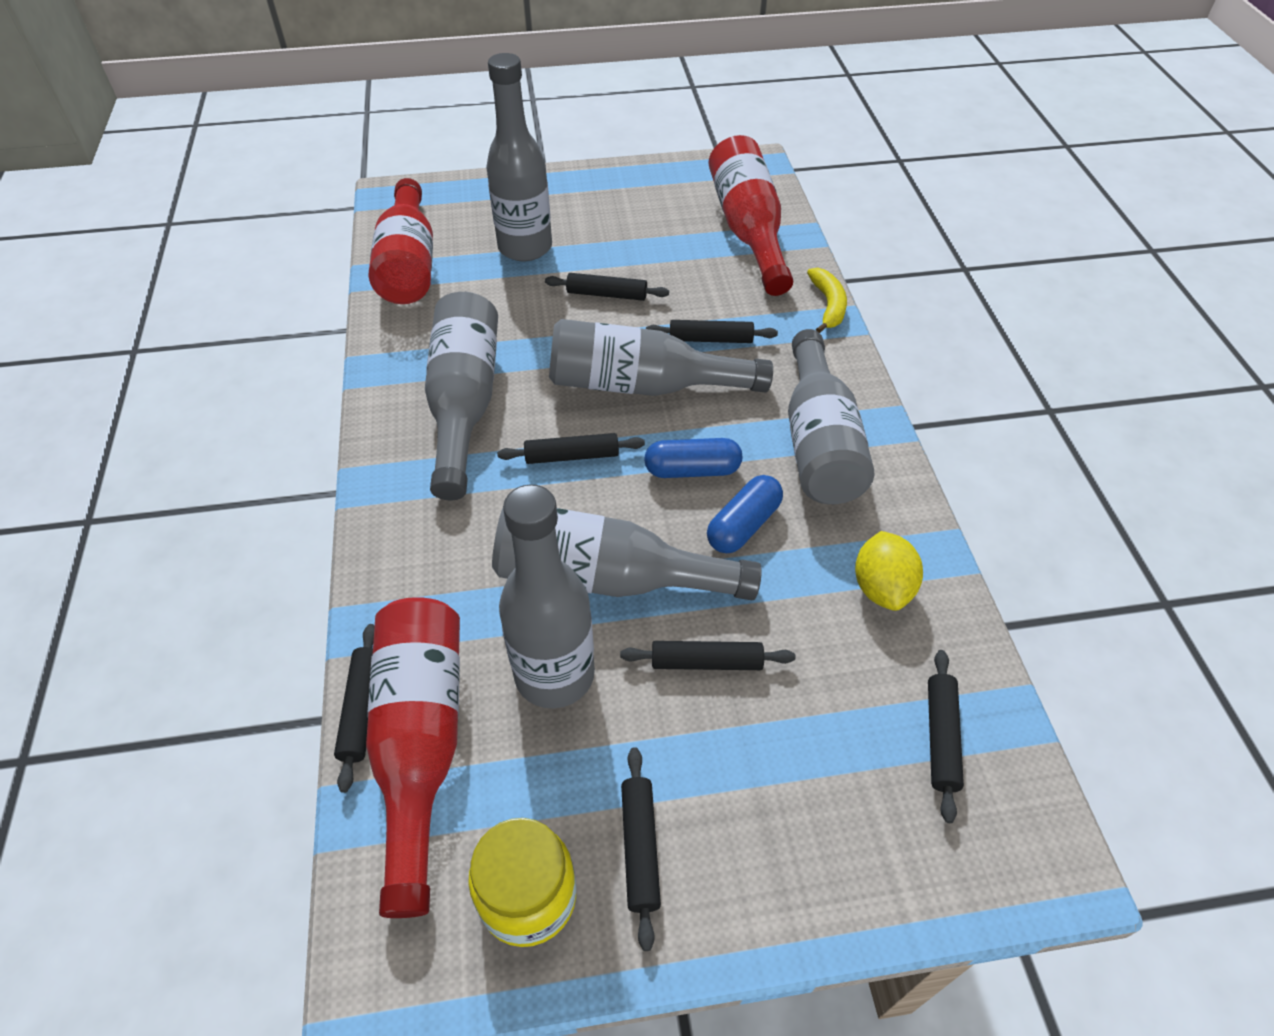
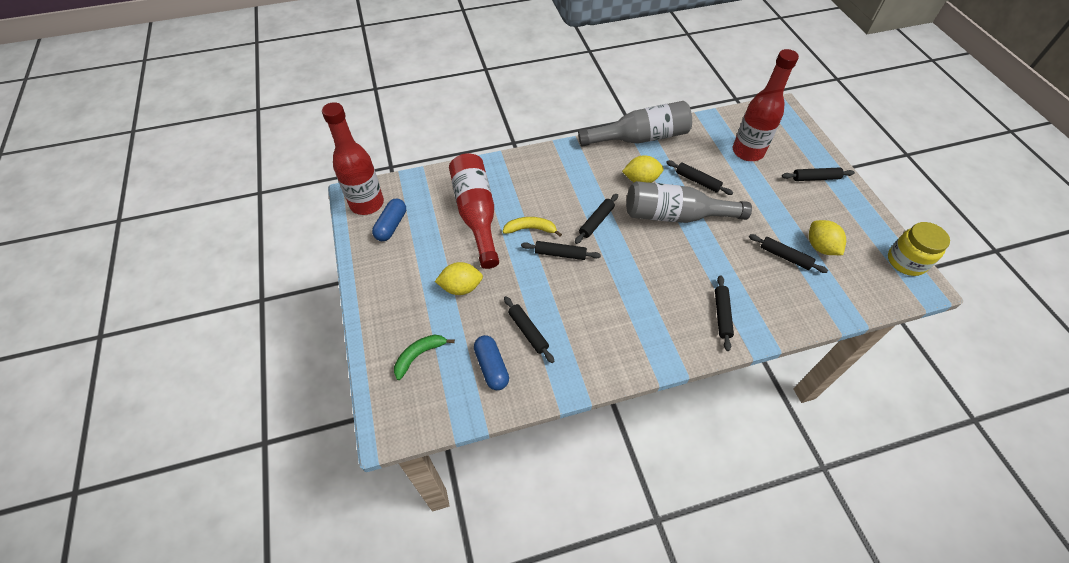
green banana: 0 -> 1
grey bottle: 6 -> 2
yellow lemon: 1 -> 3

